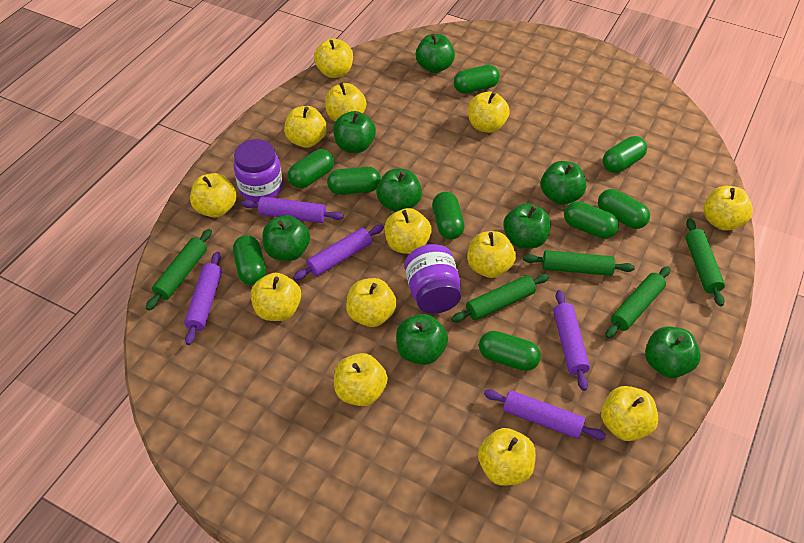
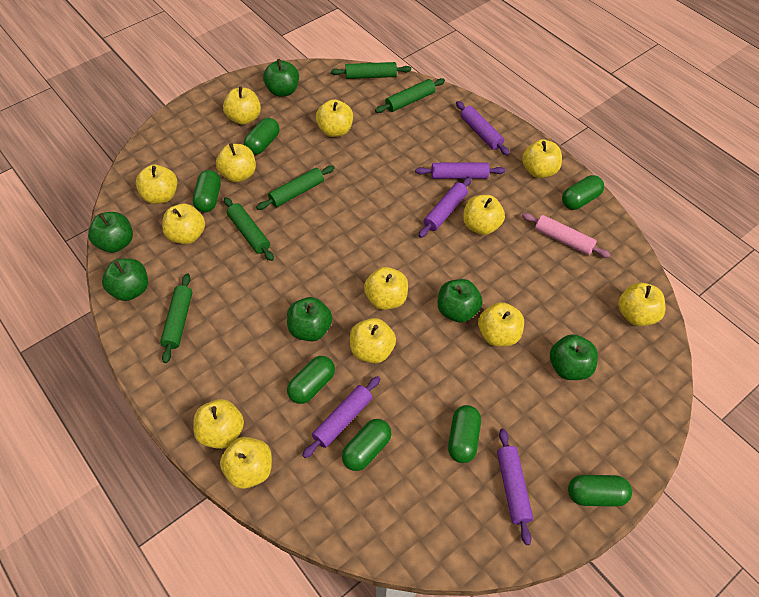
green apple: 8 -> 6
green capsule: 9 -> 7
pink rolling pin: 0 -> 1
purple jar: 2 -> 0

